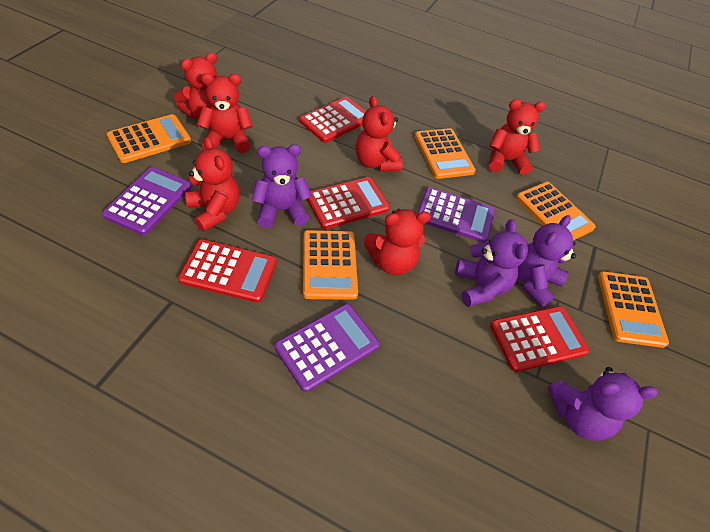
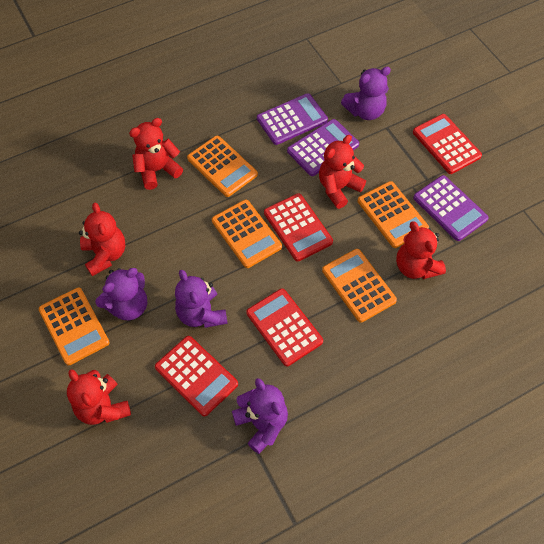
red teddy bear: 6 -> 5

